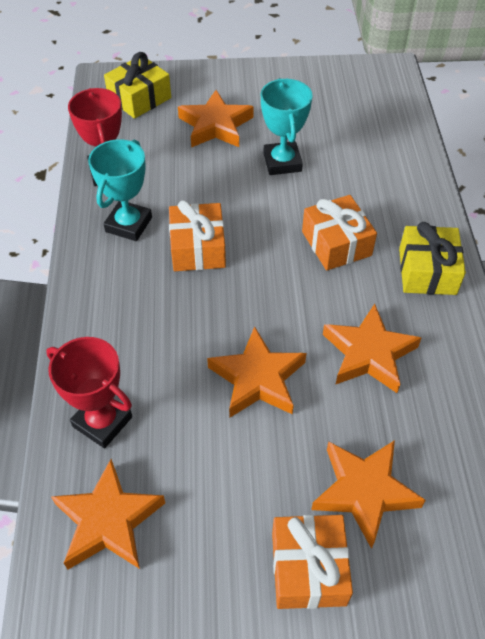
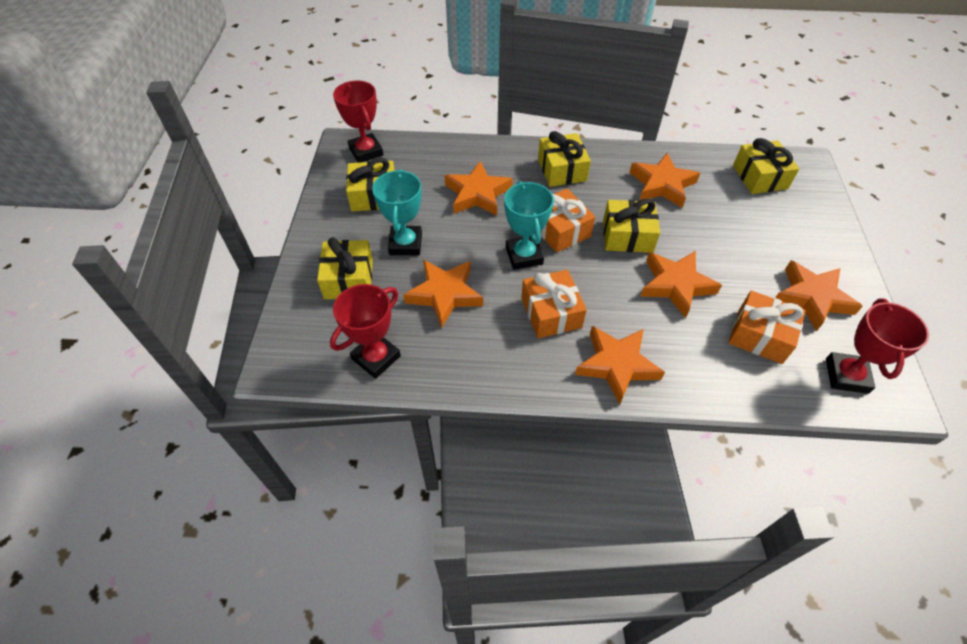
orange star: 5 -> 6
red trophy: 2 -> 3
yellow gift: 2 -> 5

